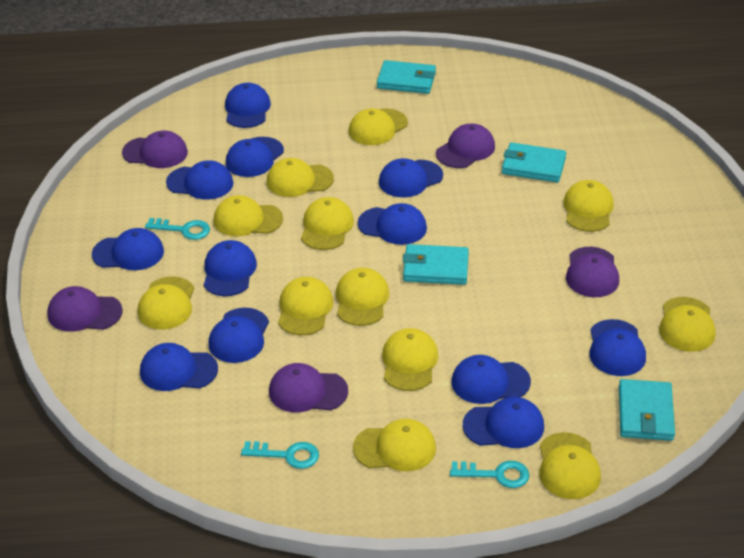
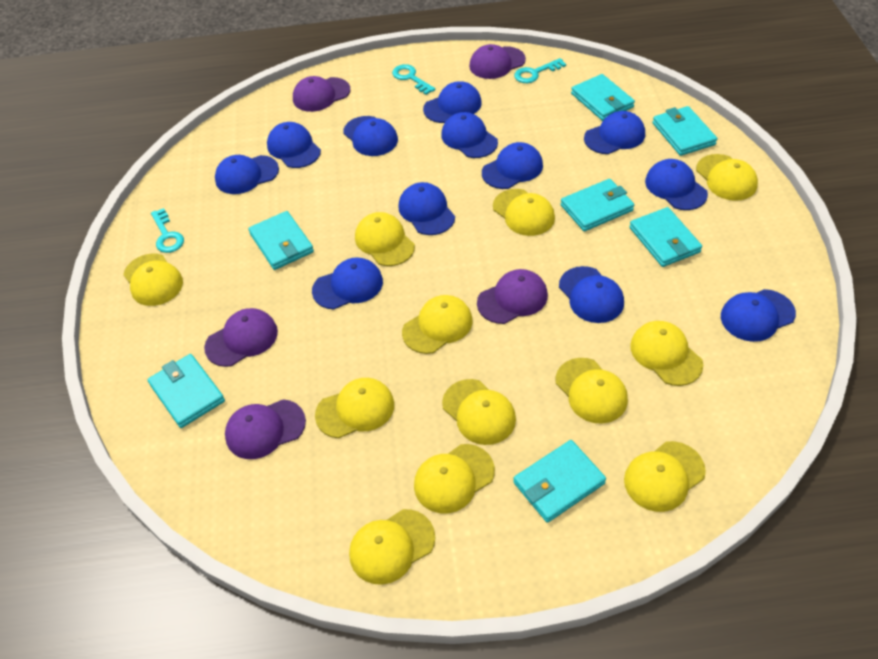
turquoise wallet: 4 -> 7

